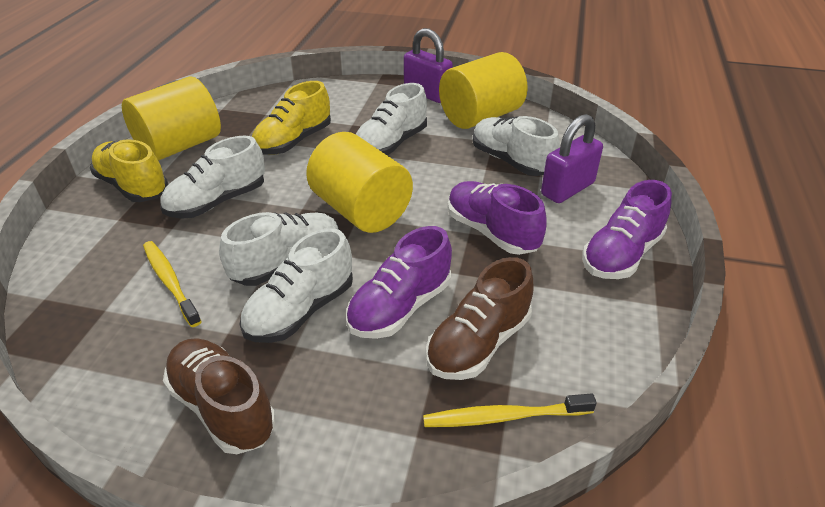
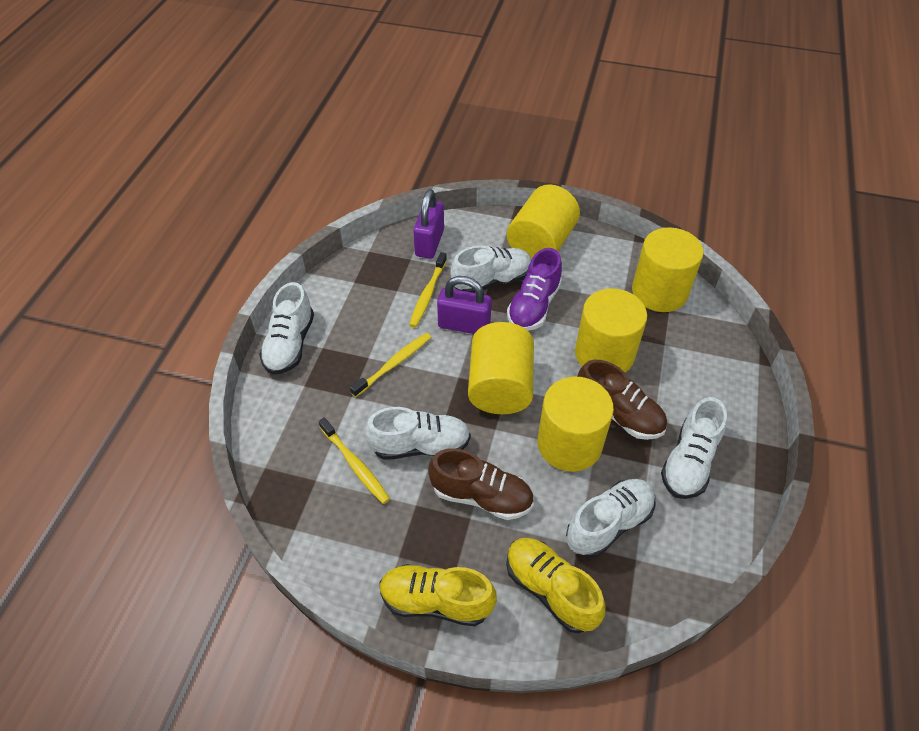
purple shoe: 3 -> 1
yellow cylinder: 3 -> 5
yellow toothbrush: 2 -> 3

